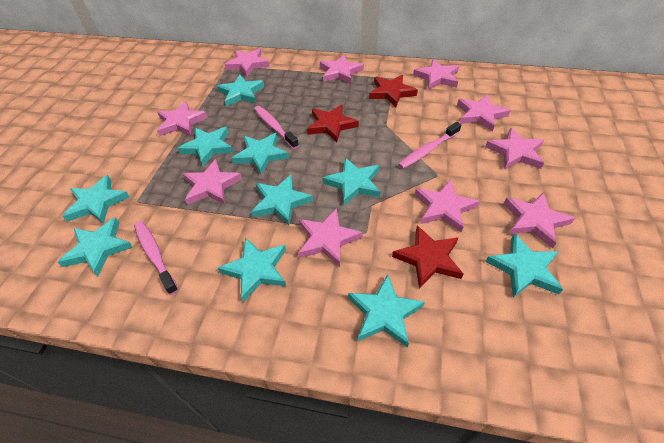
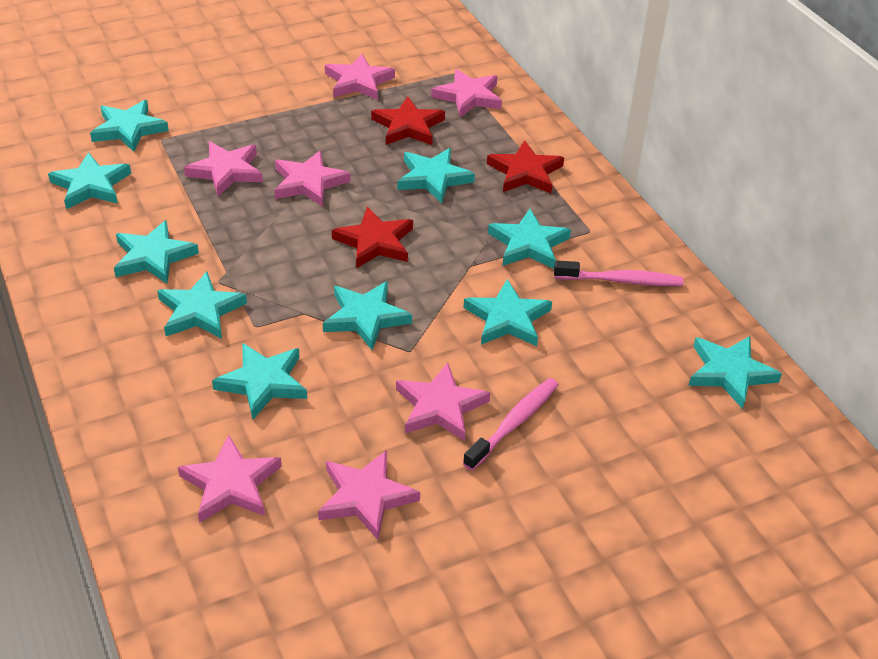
pink star: 10 -> 7
pink toothbrush: 3 -> 2

